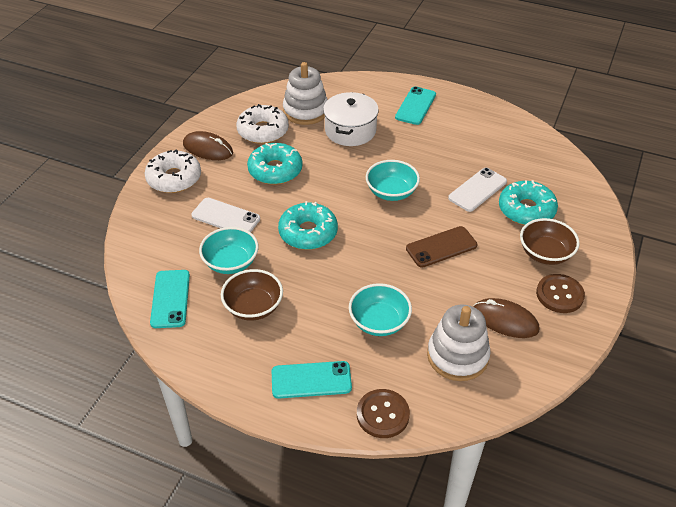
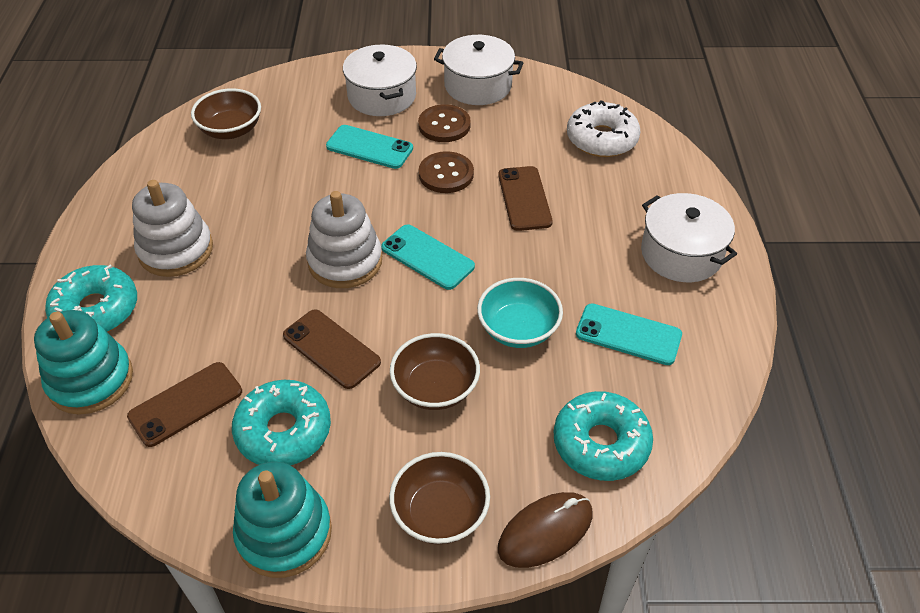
brown bowl: 2 -> 3
brown mouse: 2 -> 1
brown phone: 1 -> 3
turquoise bowl: 3 -> 1
turquoise stacking toy: 0 -> 2
white donut: 2 -> 1
white phone: 2 -> 0
white pot: 1 -> 3

